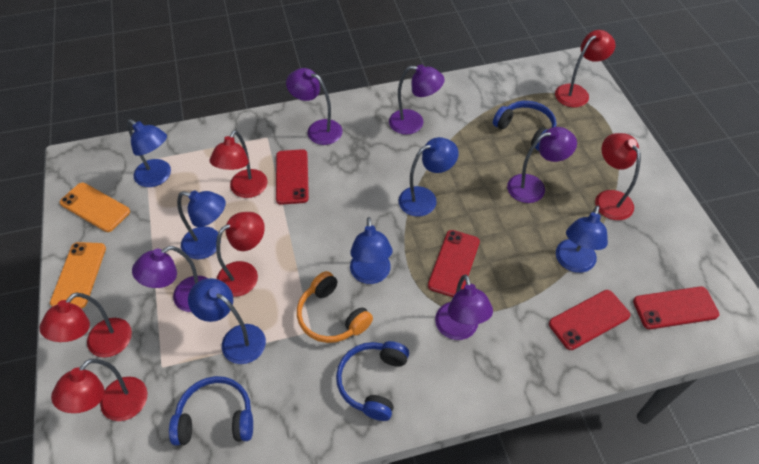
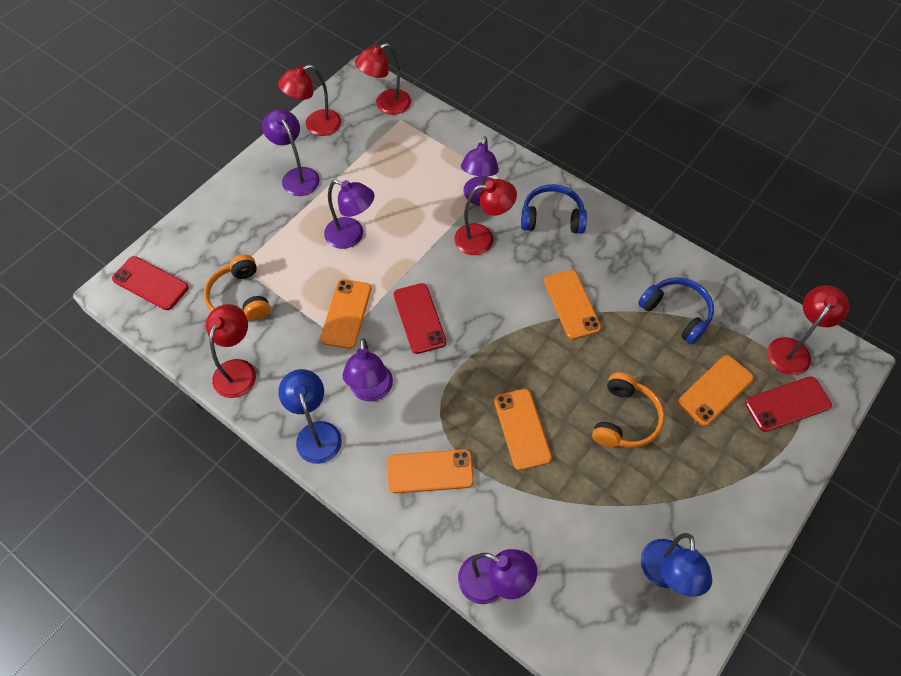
blue headphones: 3 -> 2
blue lamp: 6 -> 2
orange headphones: 1 -> 2
orange phone: 2 -> 5
red lamp: 6 -> 5
red phone: 4 -> 3

